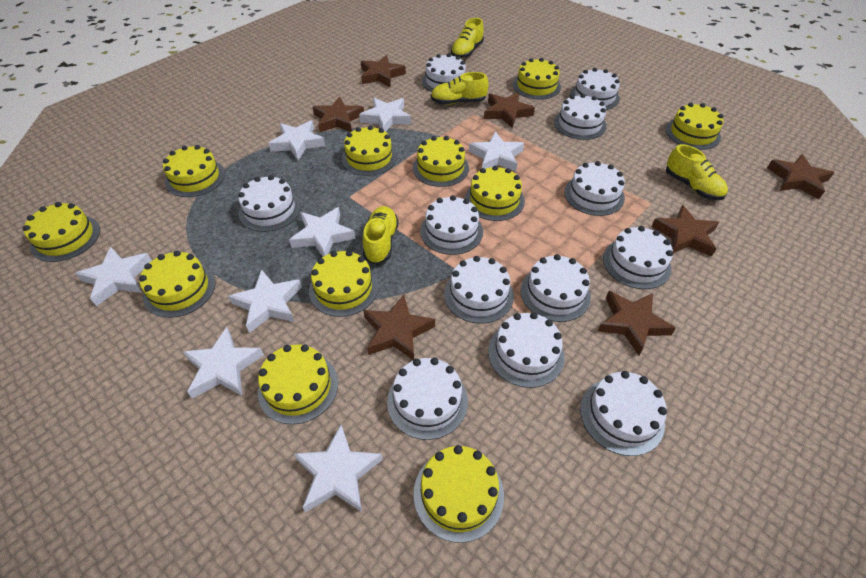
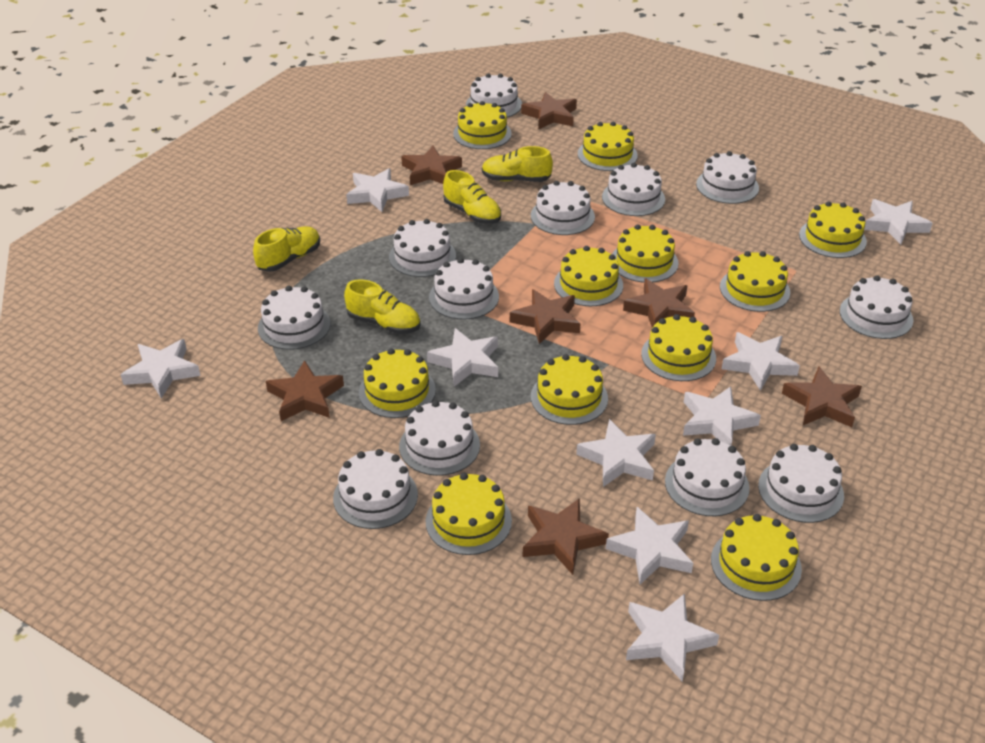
white star: 8 -> 9

